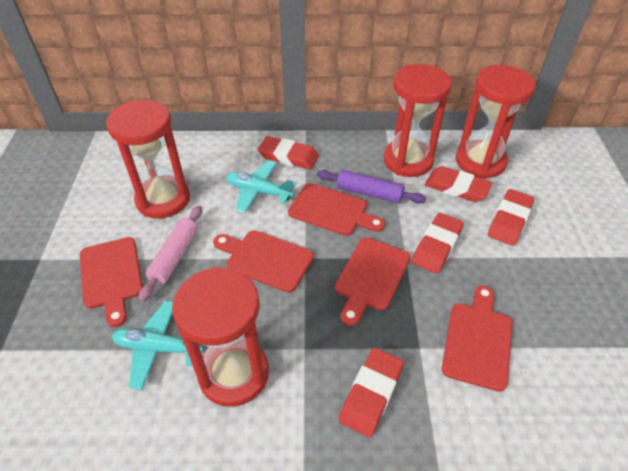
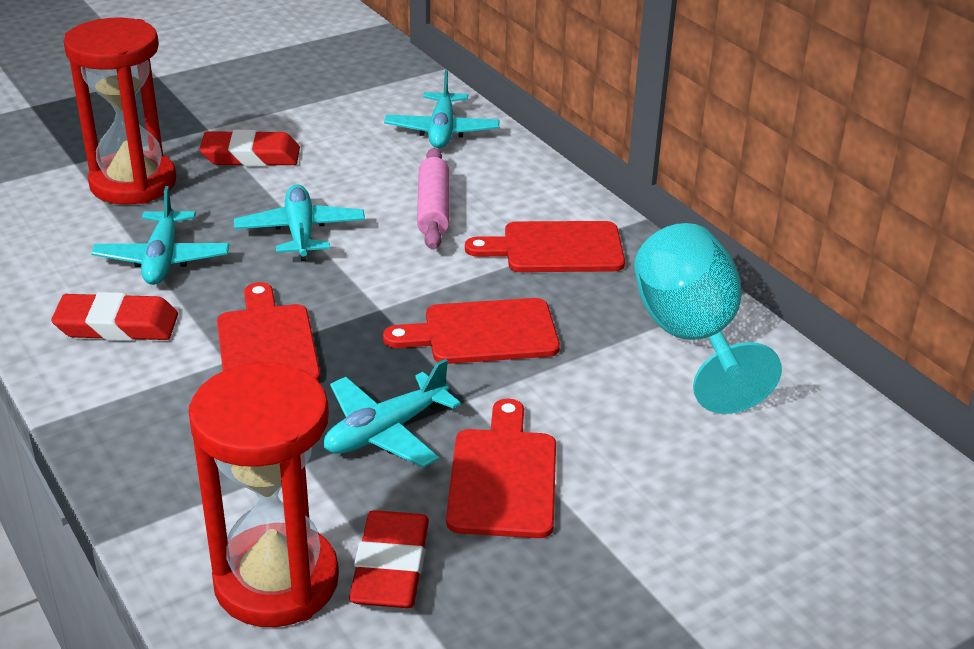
purple rolling pin: 1 -> 0
red cutting board: 5 -> 4
red eraser: 5 -> 3
red hourglass: 4 -> 2
turquoise goblet: 0 -> 1
turquoise plane: 2 -> 4

